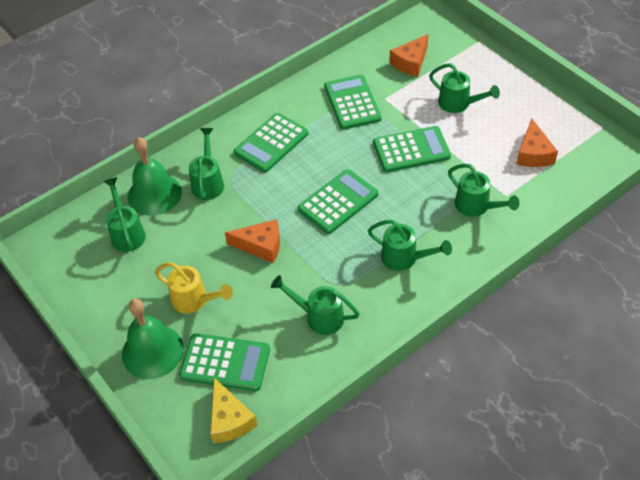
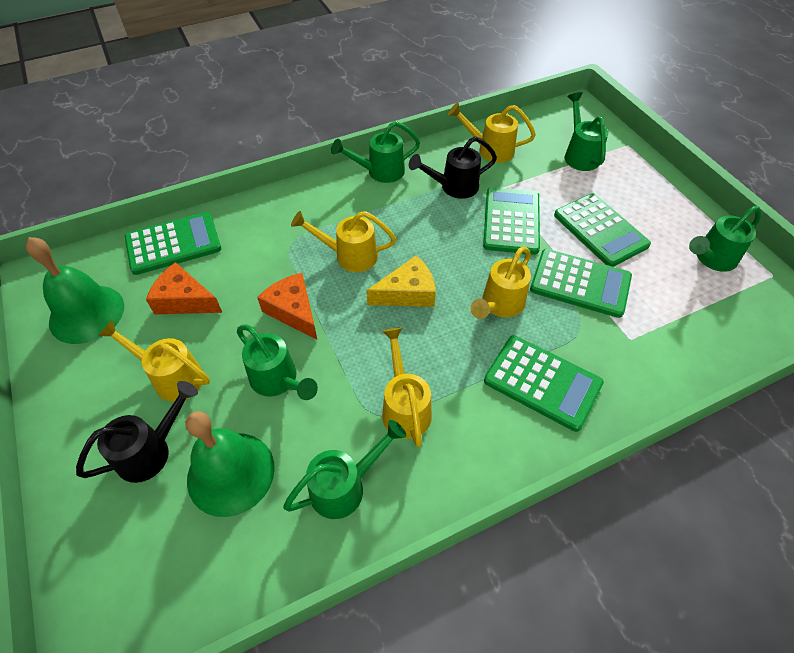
black watering can: 0 -> 2
green watering can: 6 -> 5
orange cheese: 3 -> 2
yellow watering can: 1 -> 5

